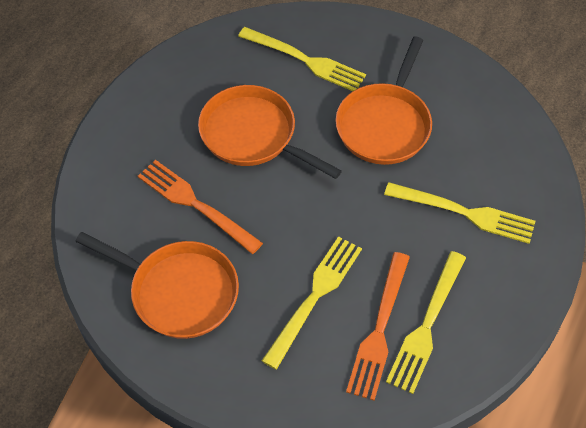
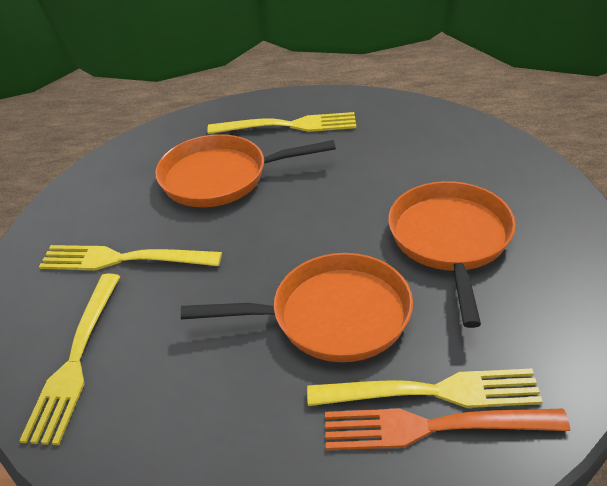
orange fork: 2 -> 1

